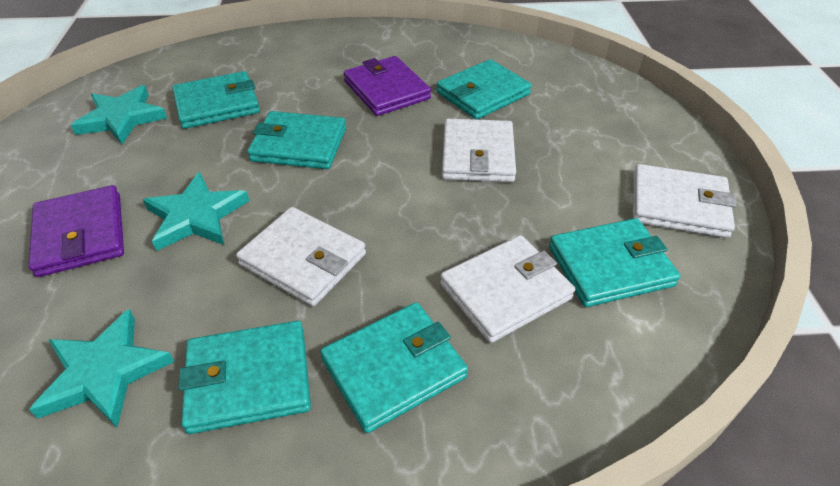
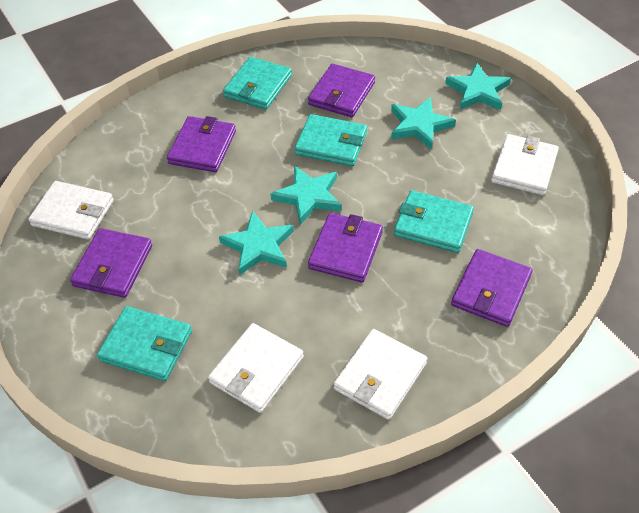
purple wallet: 2 -> 5
turquoise star: 3 -> 4
turquoise wallet: 6 -> 4

